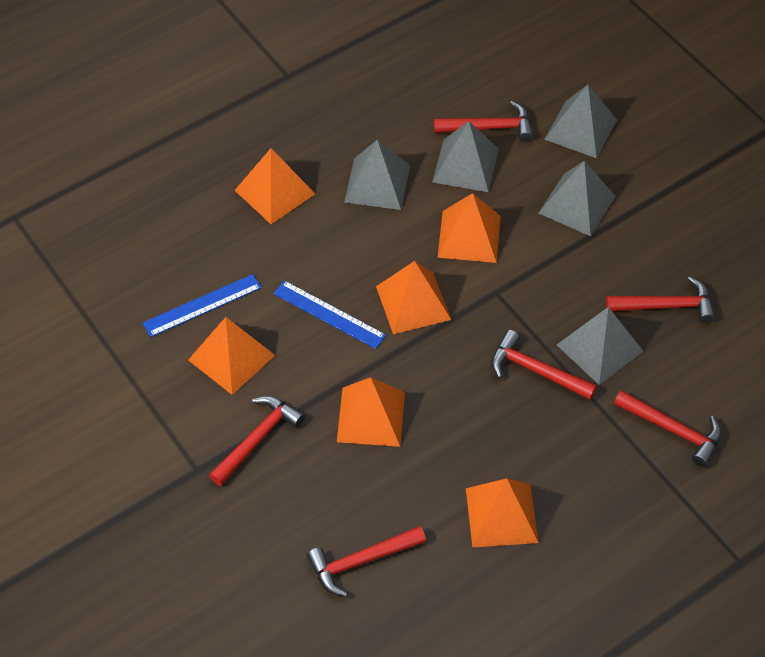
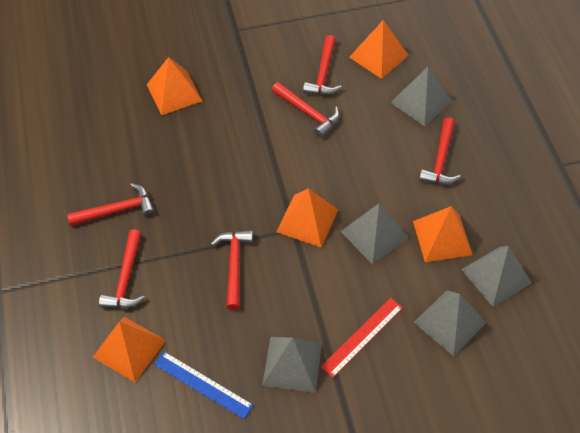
blue ruler: 2 -> 1
orange pyramid: 6 -> 5
red ruler: 0 -> 1

